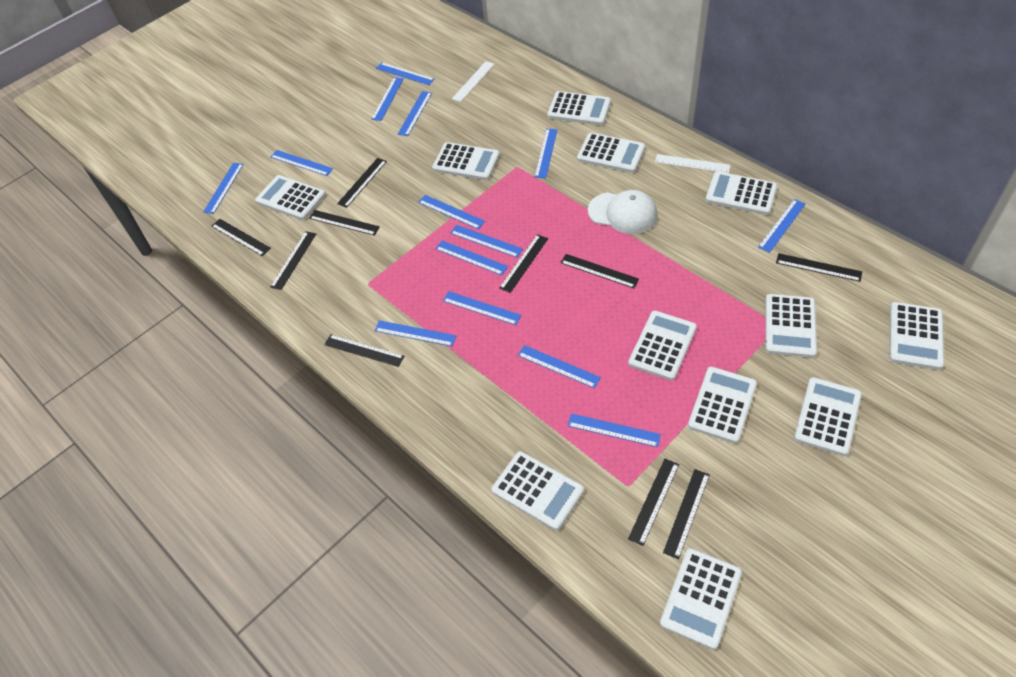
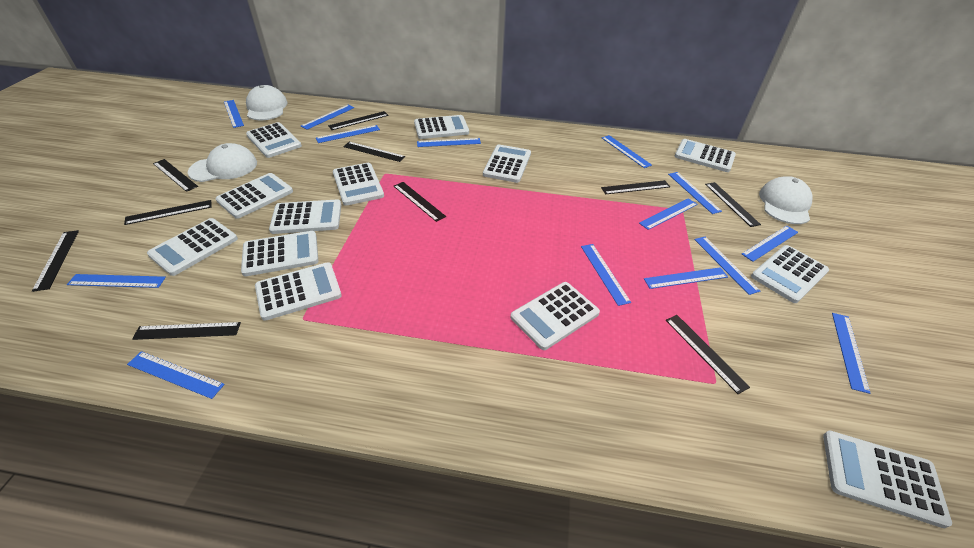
white calculator: 12 -> 13
white cap: 1 -> 3
white ruler: 2 -> 0

